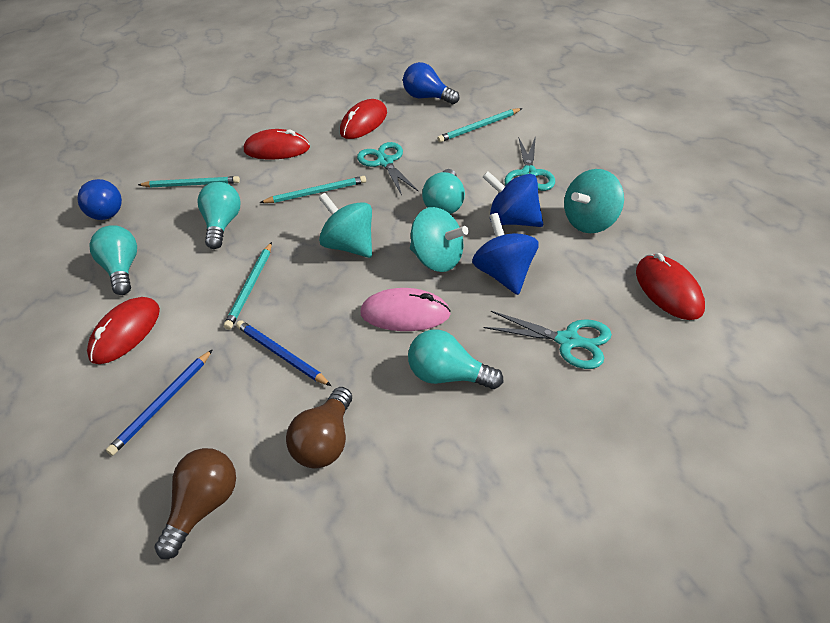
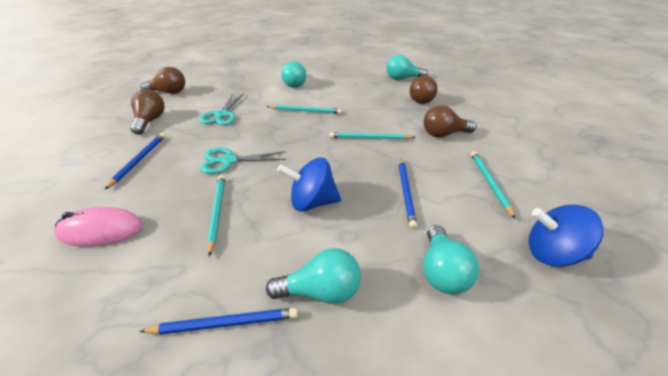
blue light bulb: 2 -> 0
blue pencil: 2 -> 3
brown light bulb: 2 -> 4
red mouse: 4 -> 0
turquoise scissors: 3 -> 2
turquoise spinning top: 3 -> 0

